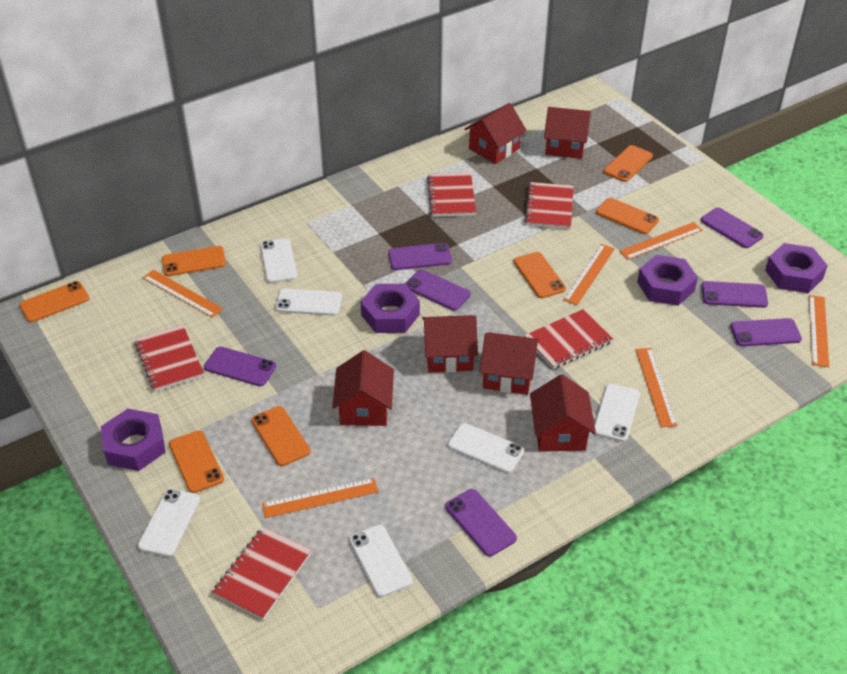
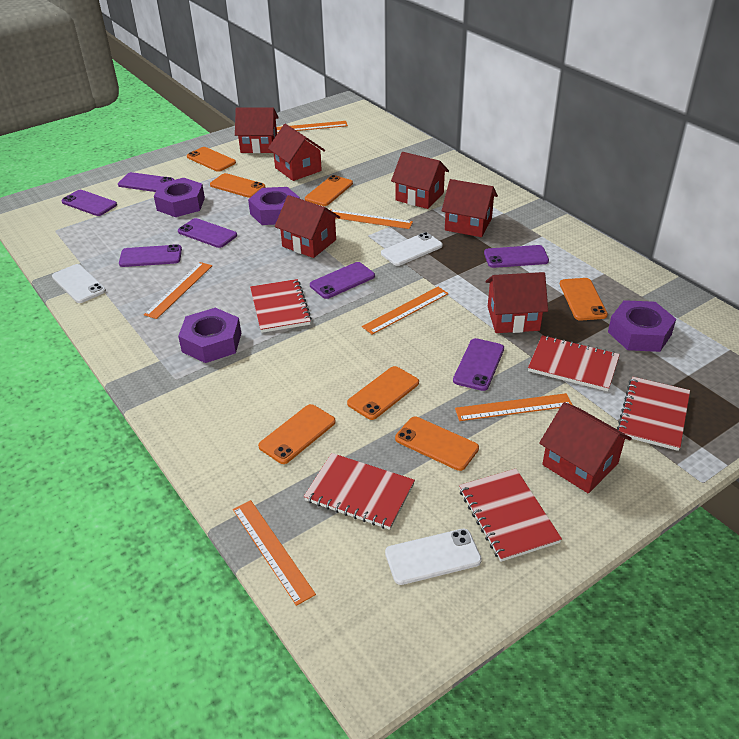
red house: 6 -> 7
white phone: 6 -> 3

